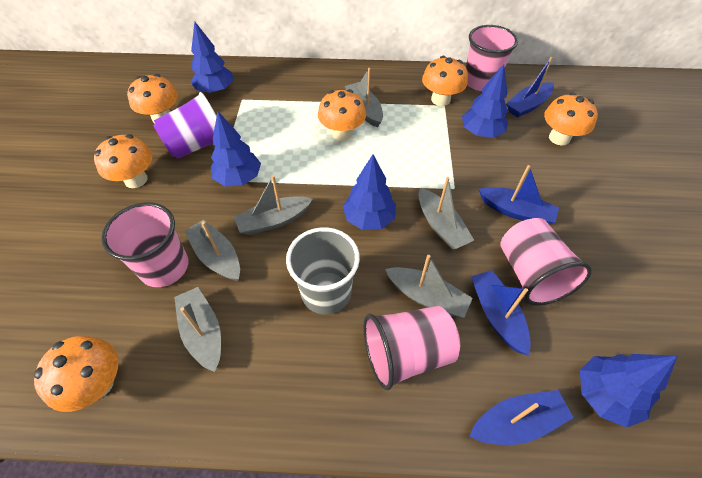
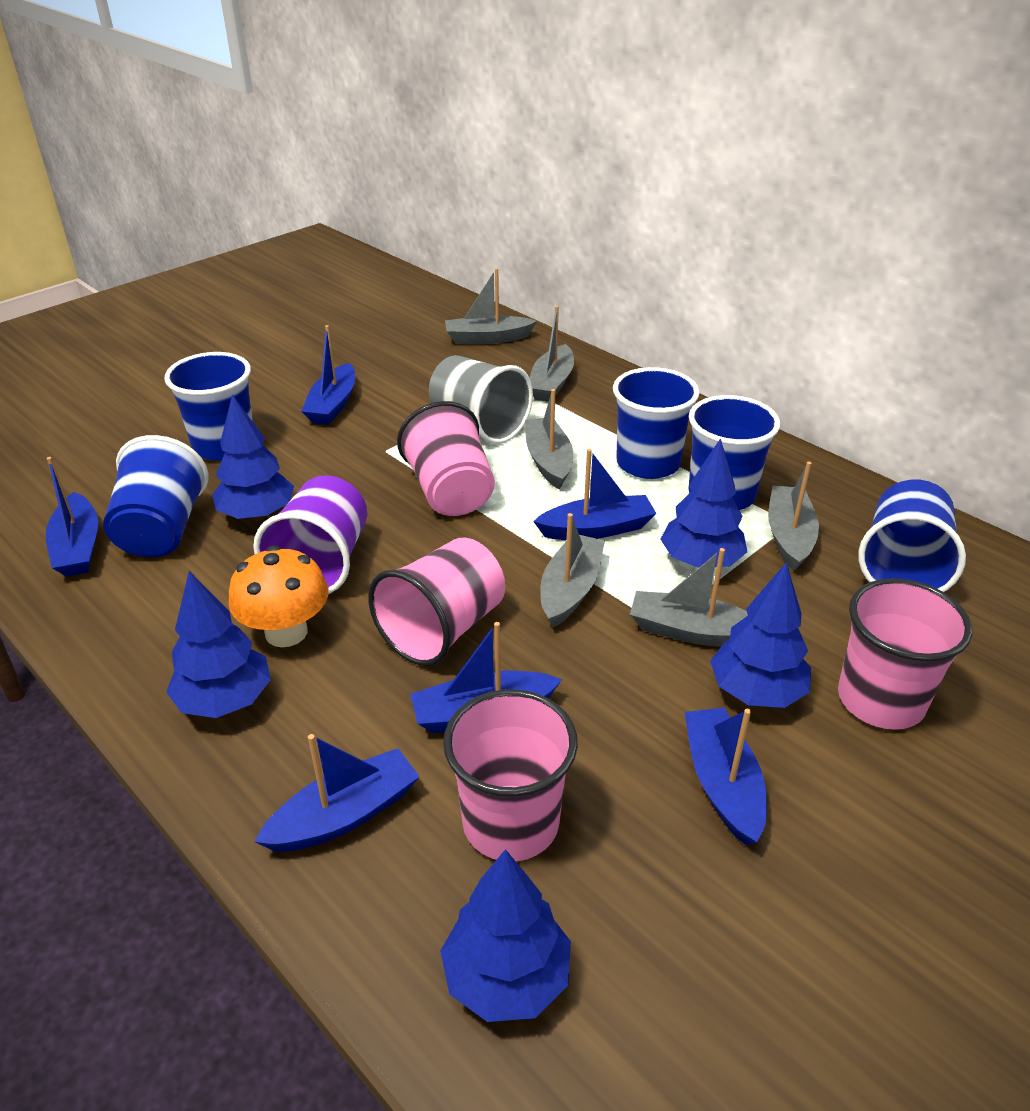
blue boat: 4 -> 6
blue cup: 0 -> 5
orange mushroom: 6 -> 1

